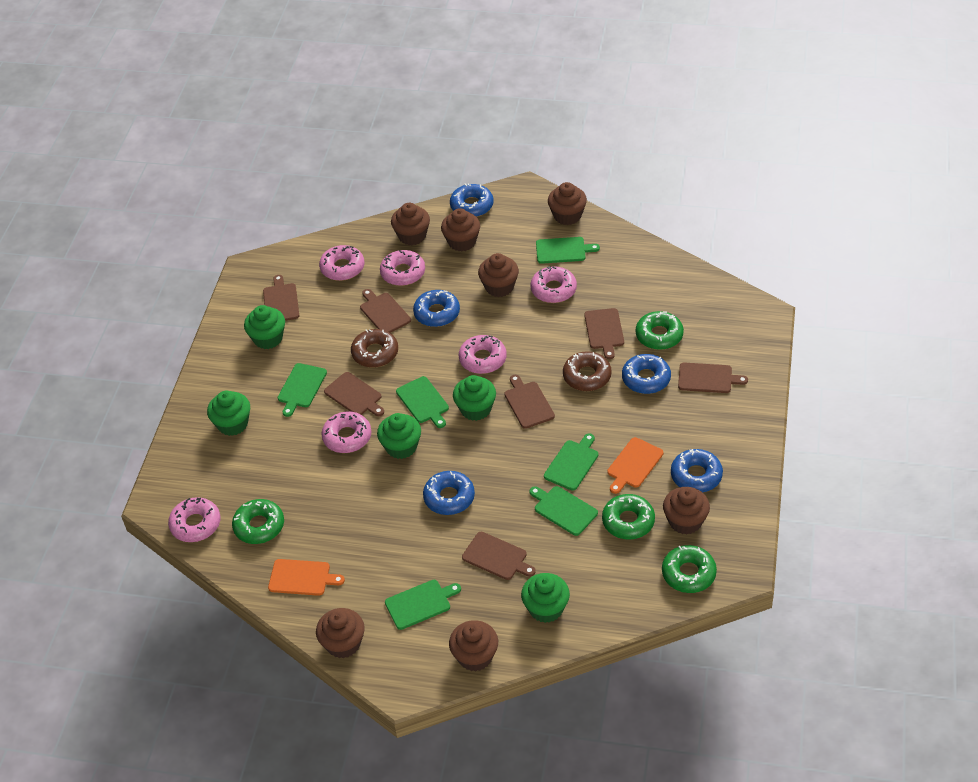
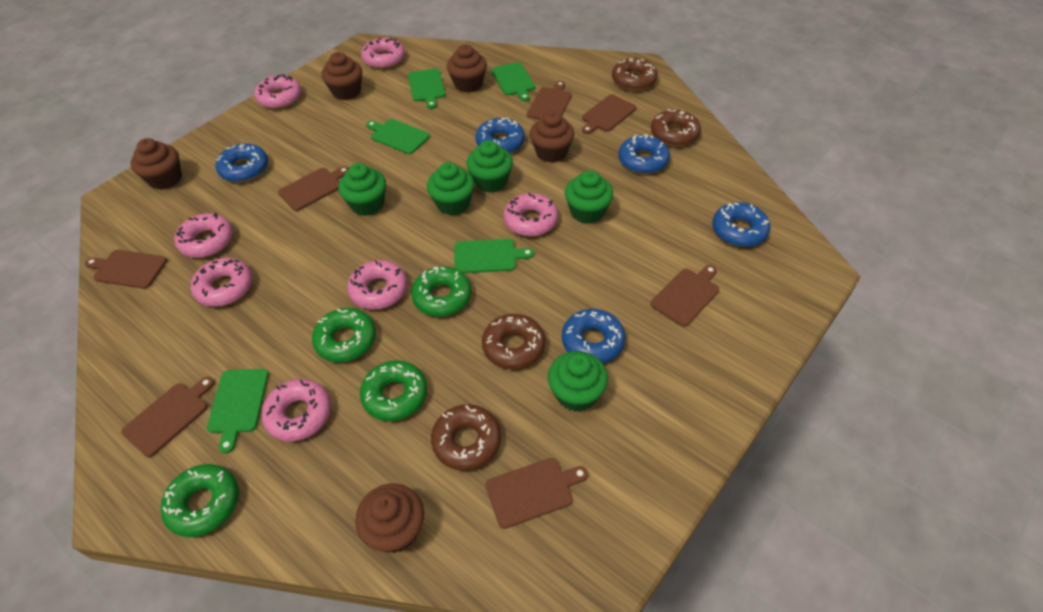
brown cupcake: 7 -> 5
brown donut: 2 -> 4
green cutting board: 6 -> 5
orange cutting board: 2 -> 0
pink donut: 6 -> 7

